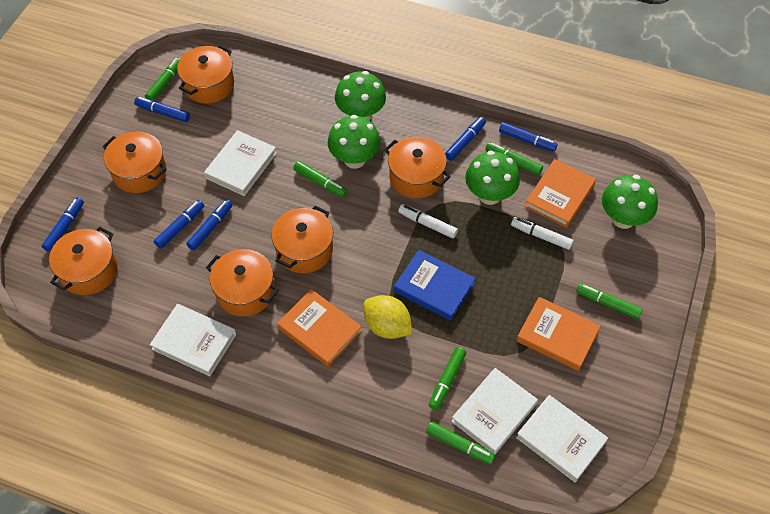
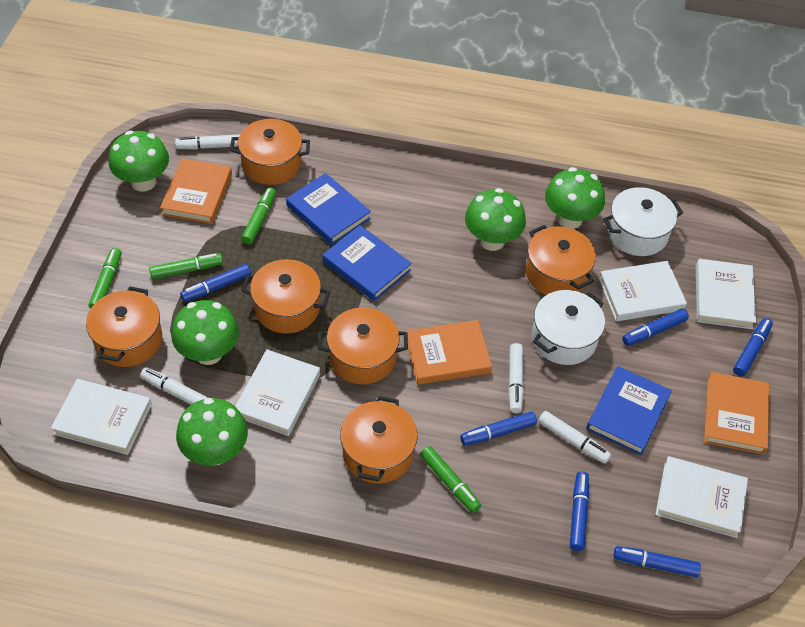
blue book: 1 -> 3
green marker: 6 -> 4
green mushroom: 4 -> 5
white book: 4 -> 5
white marker: 2 -> 4
white pot: 0 -> 2
yellow lemon: 1 -> 0

